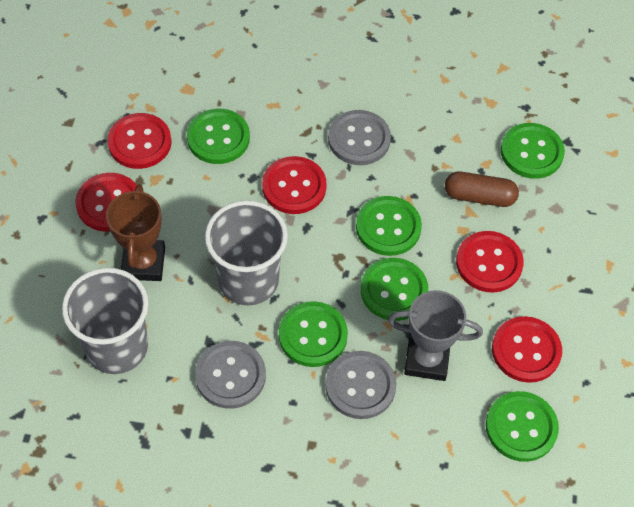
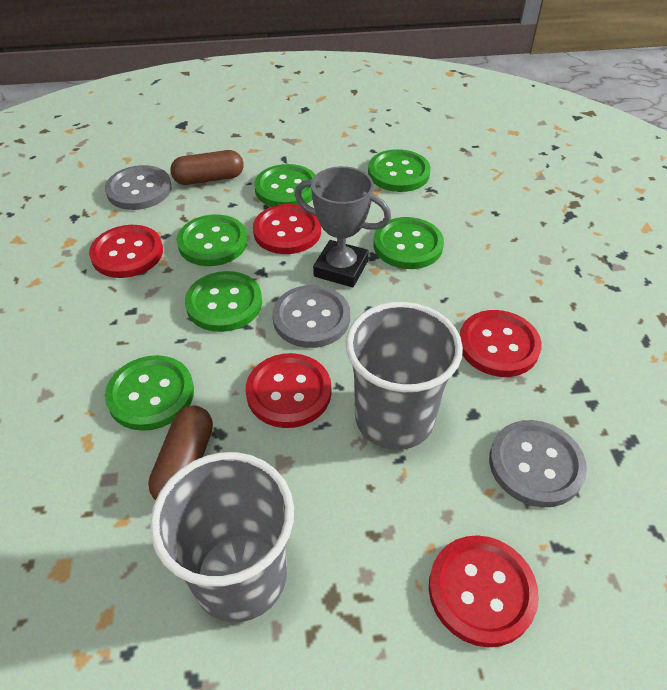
brown capsule: 1 -> 2
brown trophy: 1 -> 0

